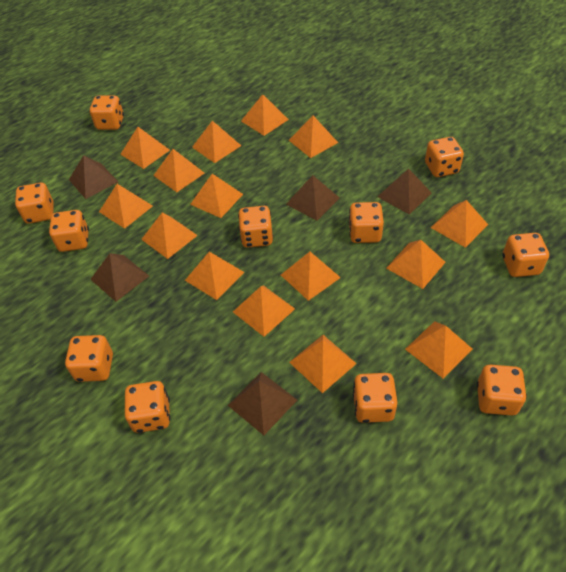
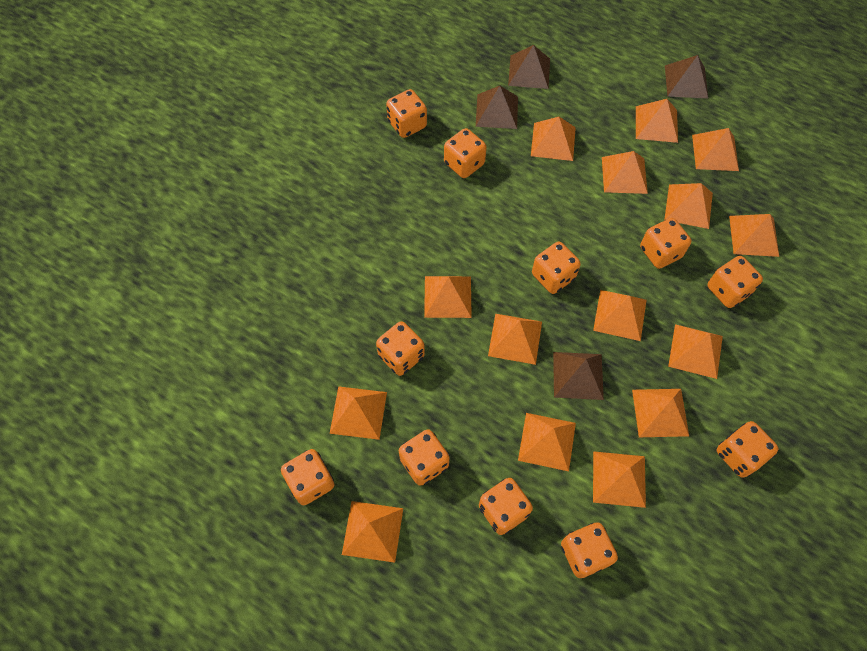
brown pyramid: 5 -> 4

